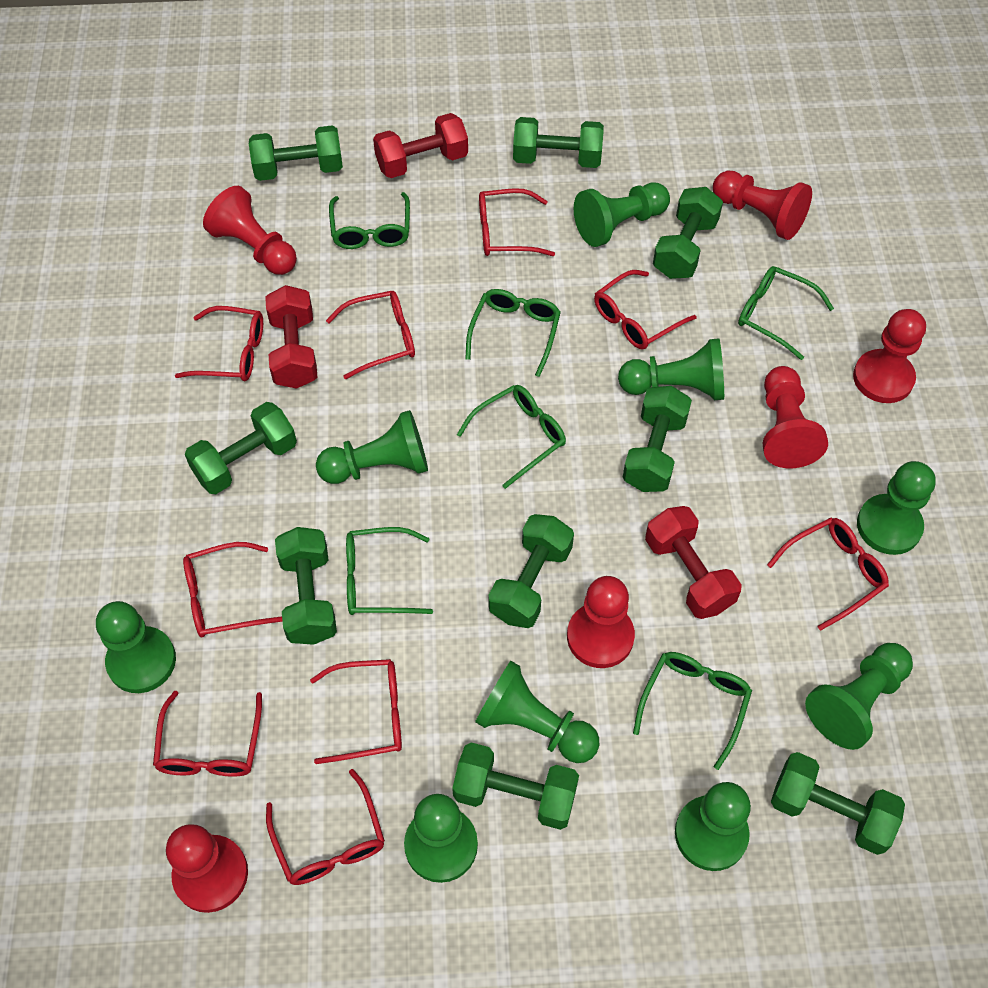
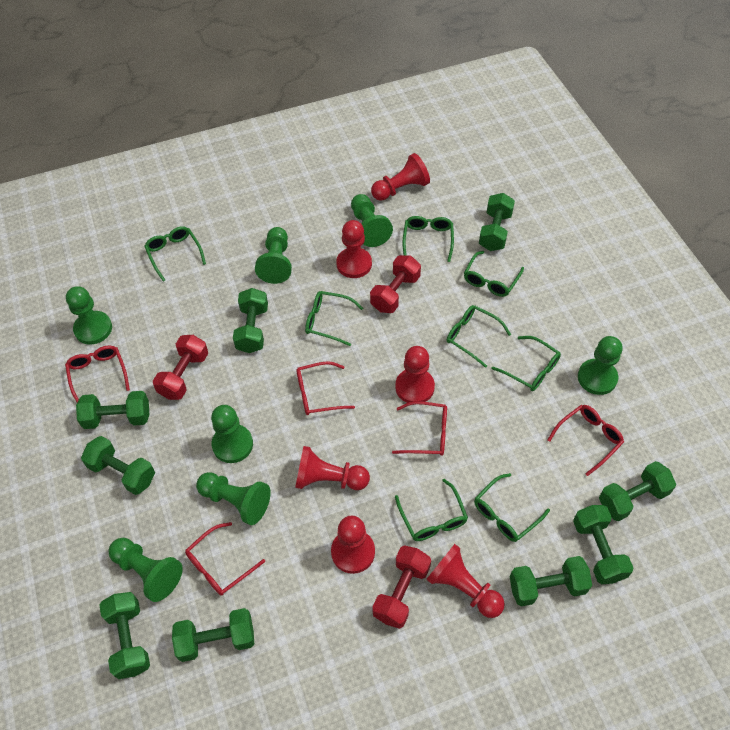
green glasses: 6 -> 8
green pawn: 9 -> 7
red glasses: 9 -> 5

